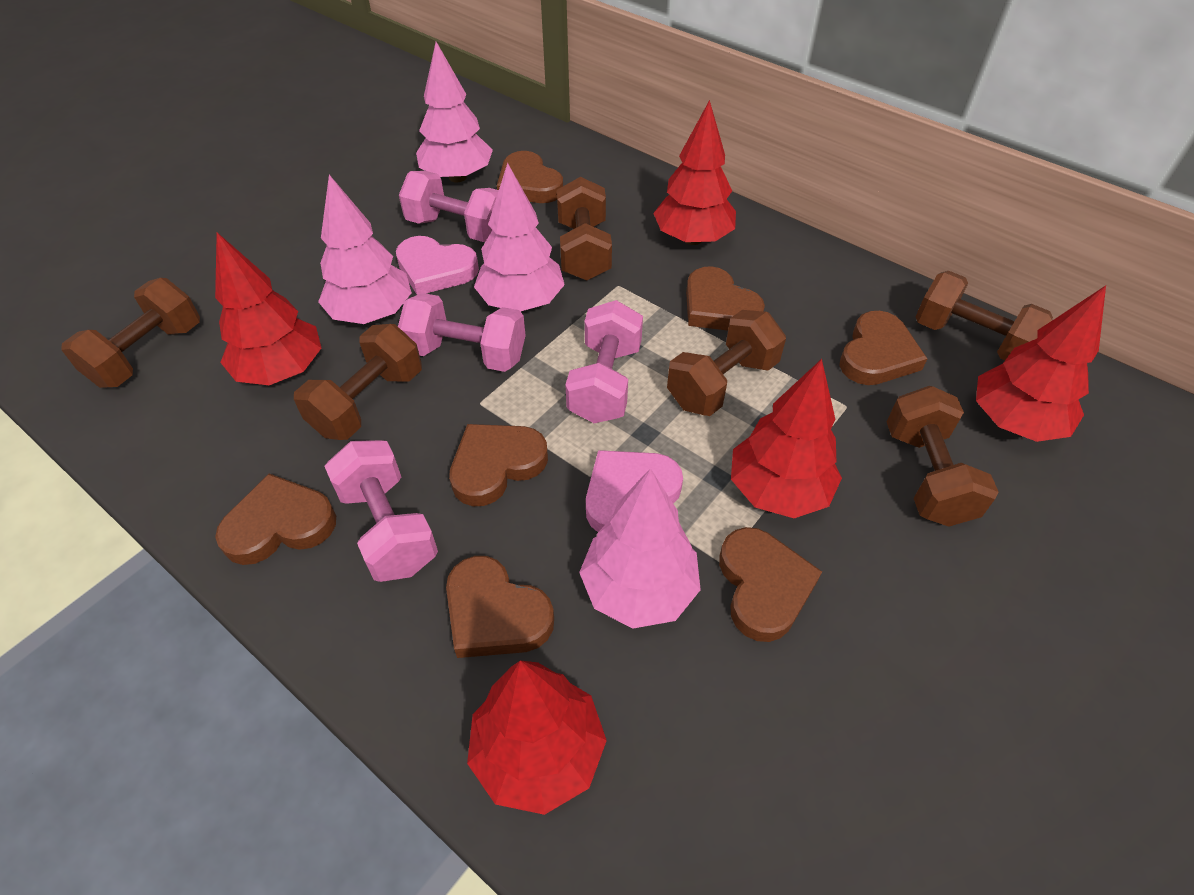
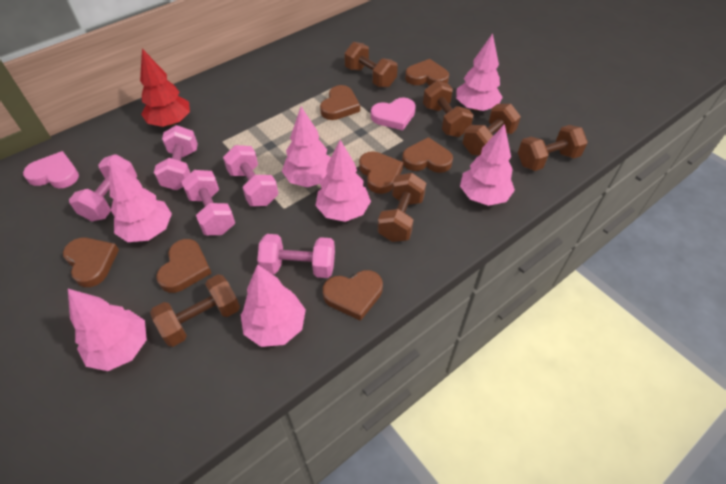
pink dumbbell: 4 -> 5
pink tree: 4 -> 7
red tree: 5 -> 1

